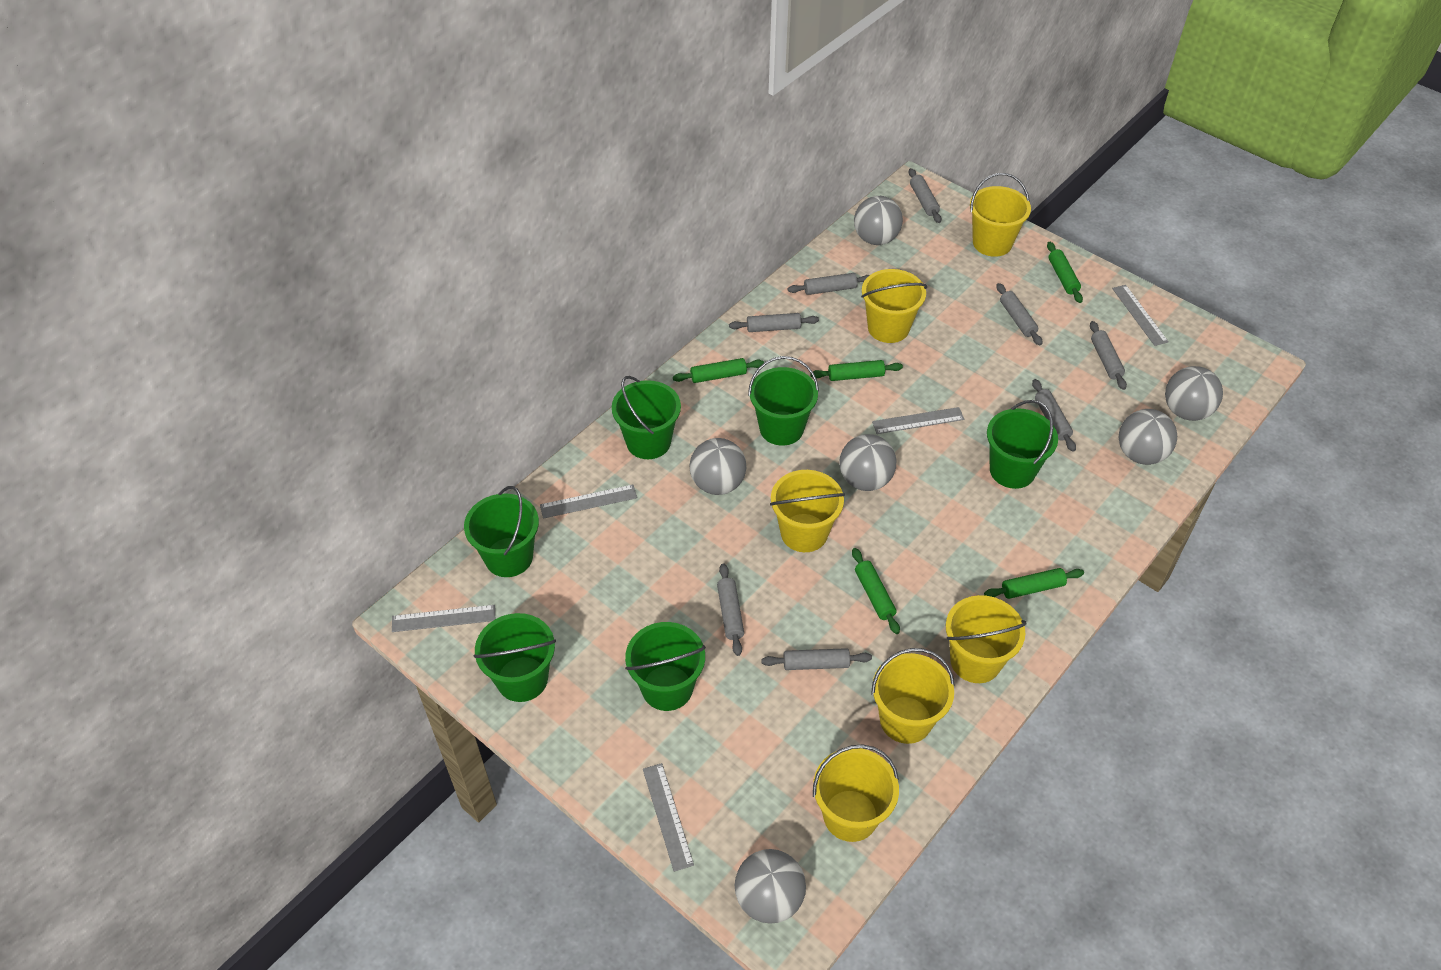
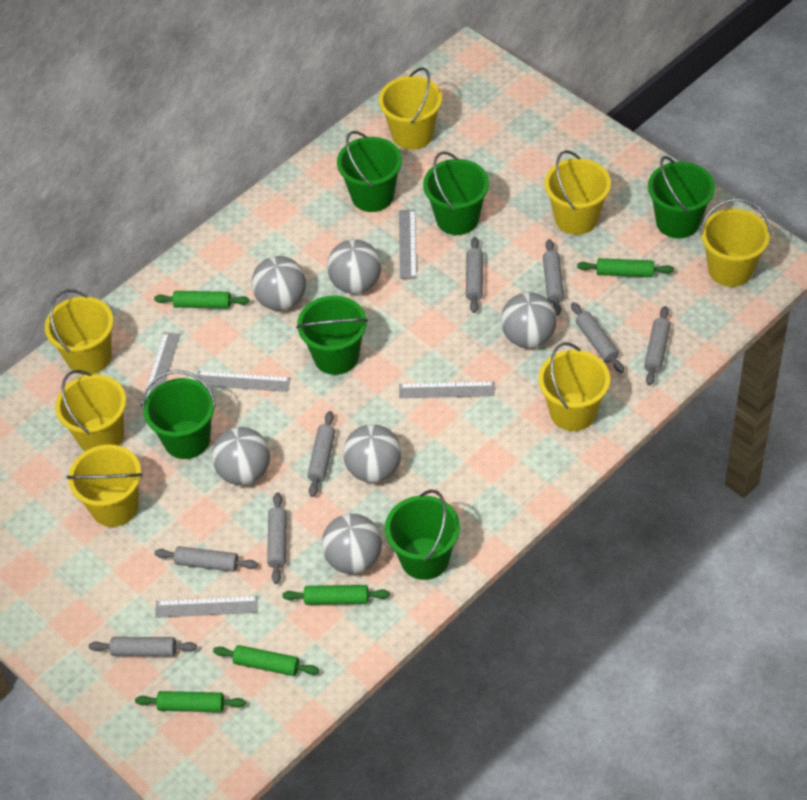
yellow bucket: 6 -> 7

